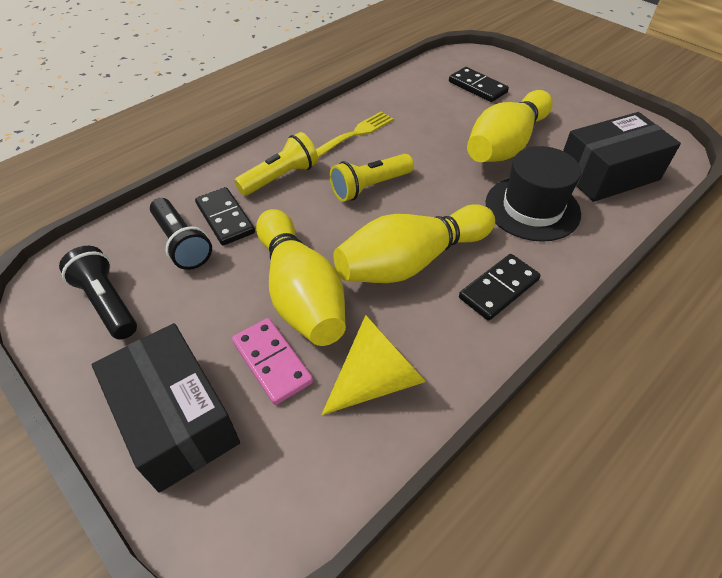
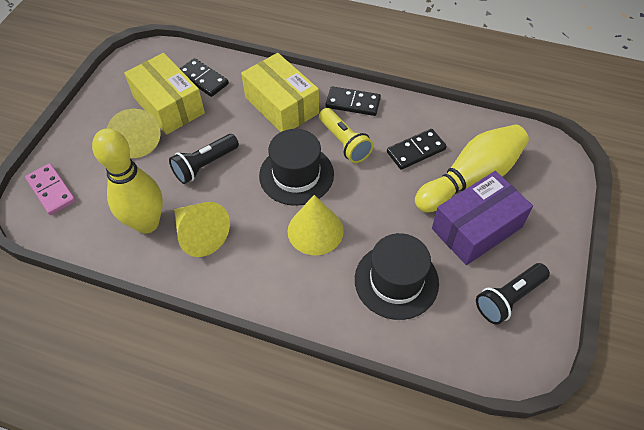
black box: 2 -> 0
black hat: 1 -> 2
purple box: 0 -> 1
yellow bowling pin: 3 -> 2
yellow box: 0 -> 2
yellow cone: 1 -> 3
yellow flashlight: 2 -> 1
yellow fork: 1 -> 0

